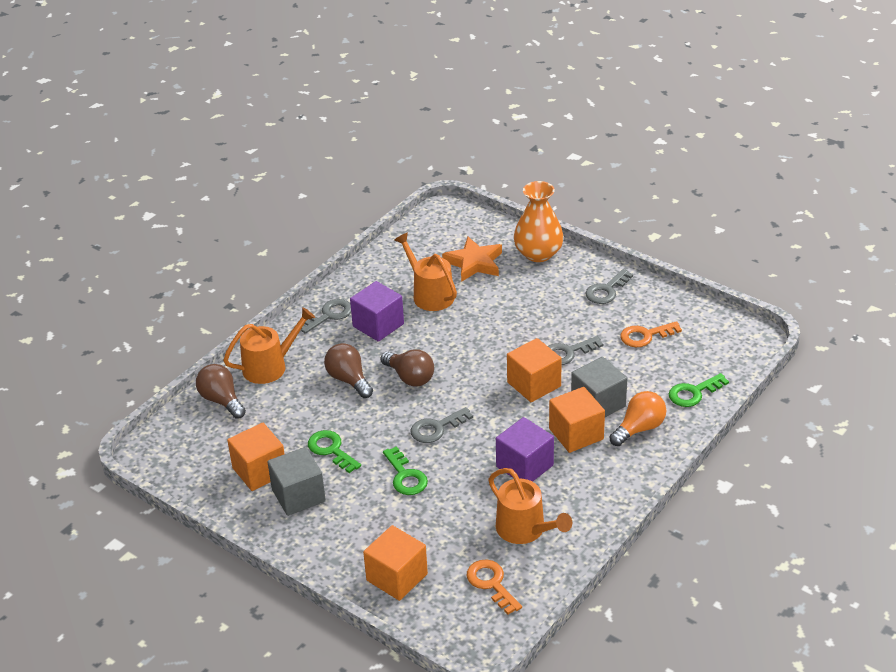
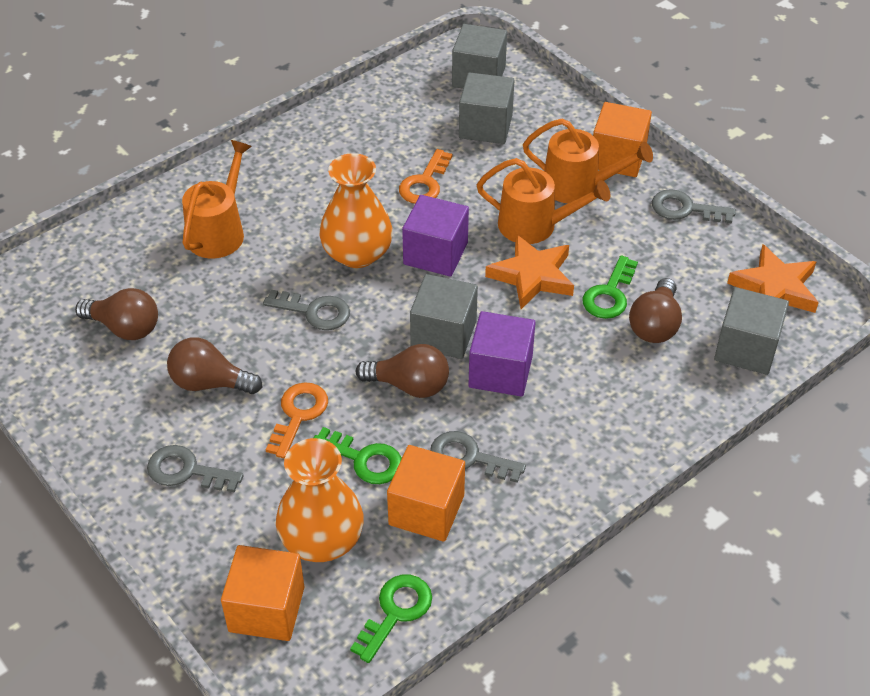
brown light bulb: 3 -> 4
grey cube: 2 -> 4
orange cube: 4 -> 3
orange light bulb: 1 -> 0
orange star: 1 -> 2
orange vase: 1 -> 2

